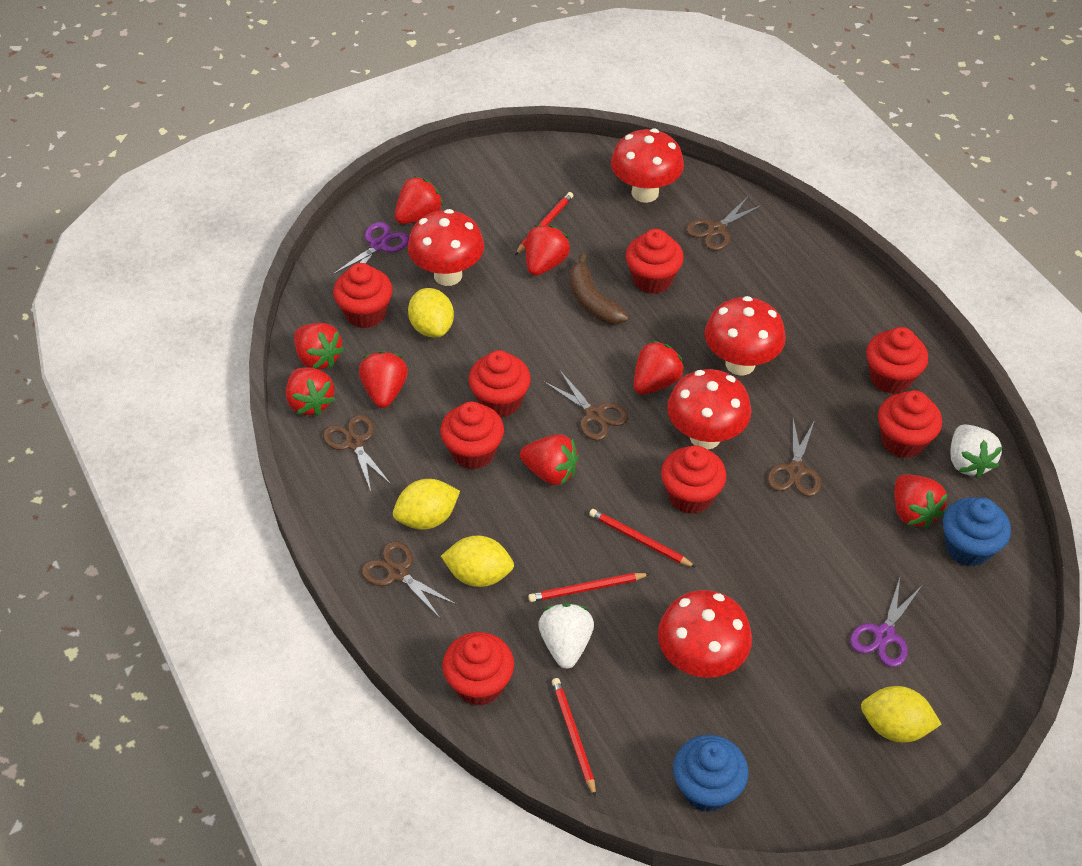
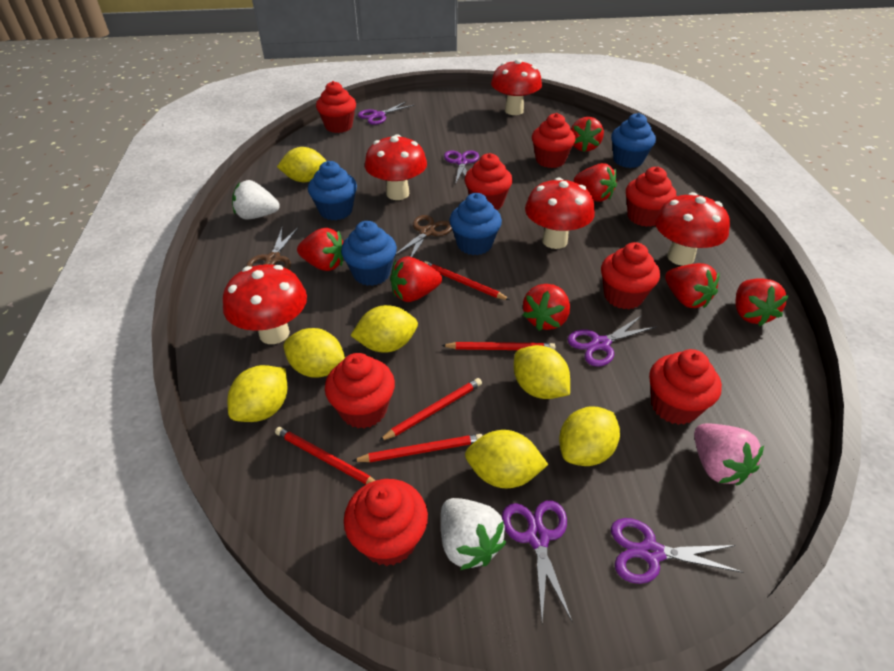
blue cupcake: 2 -> 4
brown banana: 1 -> 0
brown scissors: 5 -> 2
pink strawberry: 0 -> 1
purple scissors: 2 -> 5
red pencil: 4 -> 5
red strawberry: 8 -> 7
yellow lemon: 4 -> 7

